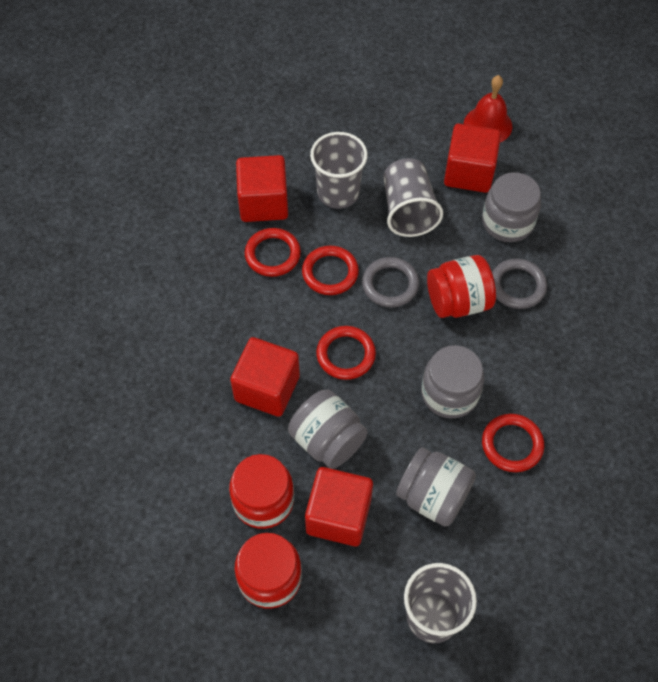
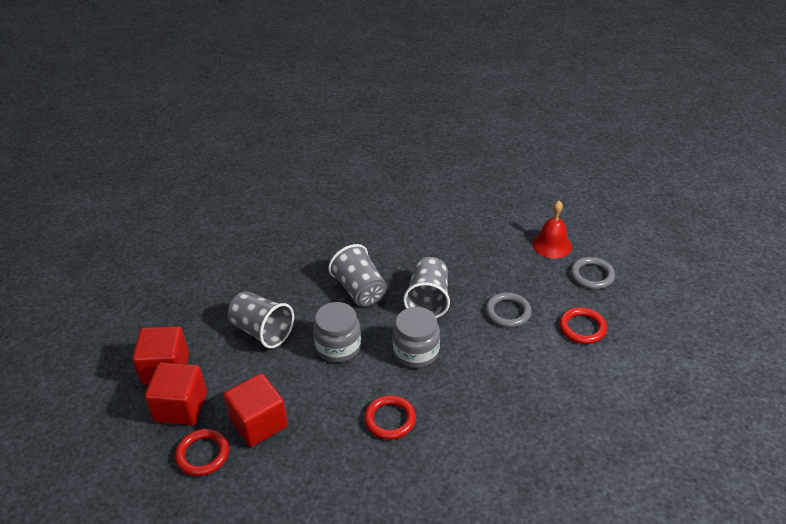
grey jar: 4 -> 2
red cube: 4 -> 3
red jar: 3 -> 0
red ring: 4 -> 3

